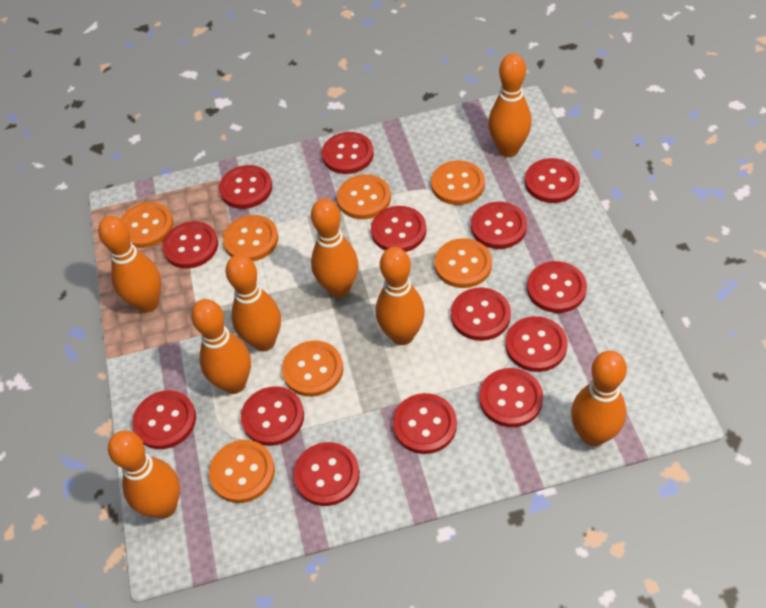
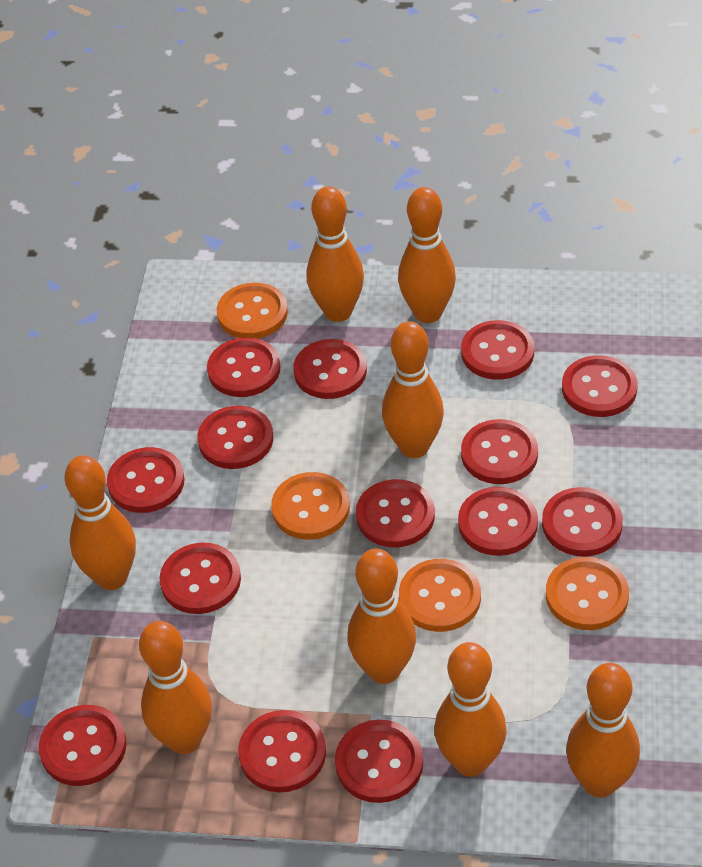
orange button: 7 -> 4

